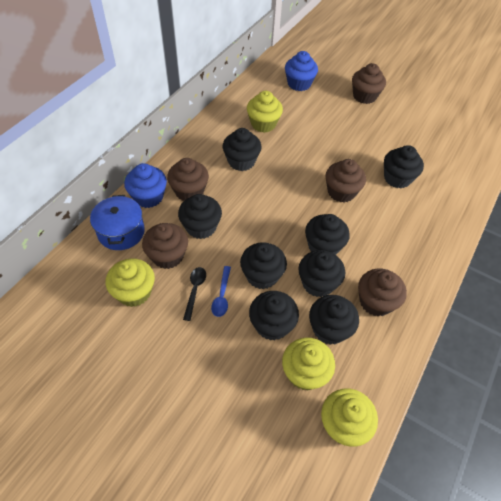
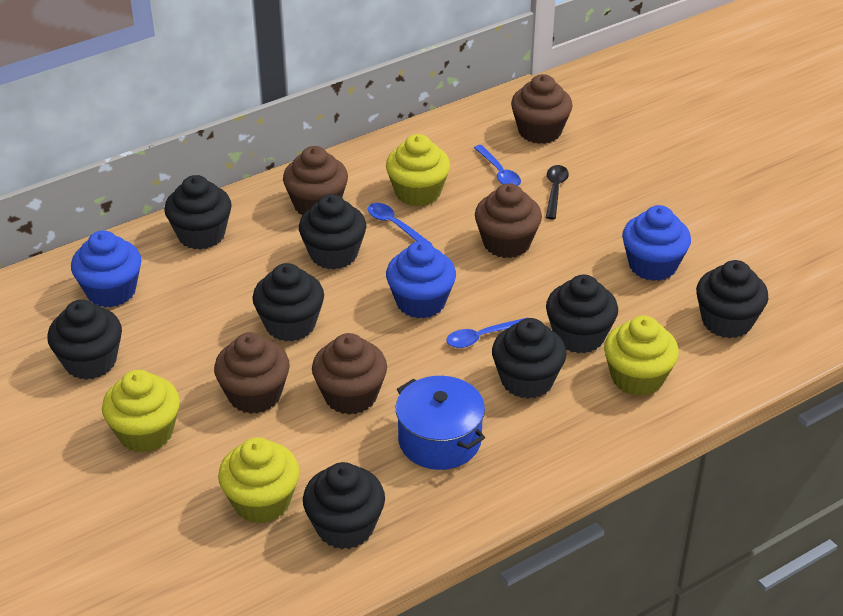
blue cupcake: 2 -> 3
blue spoon: 1 -> 3

